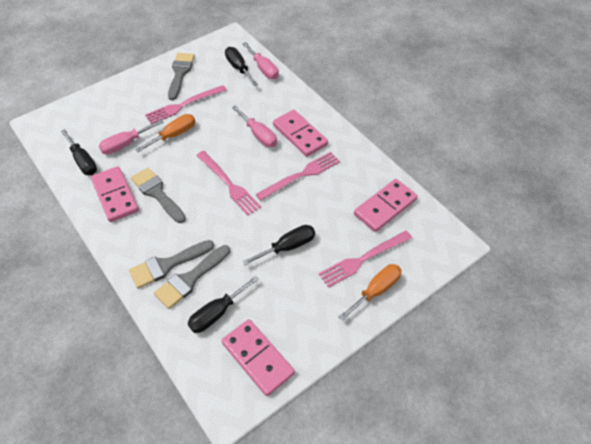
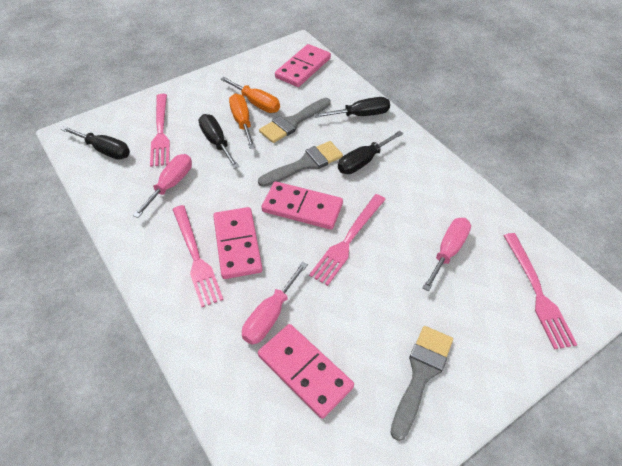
grey brush: 4 -> 3

